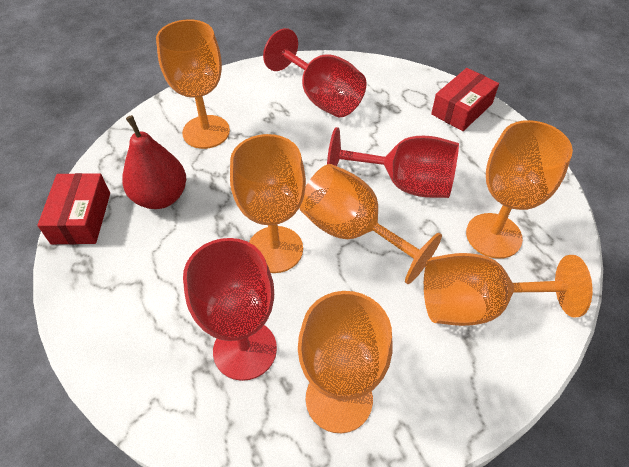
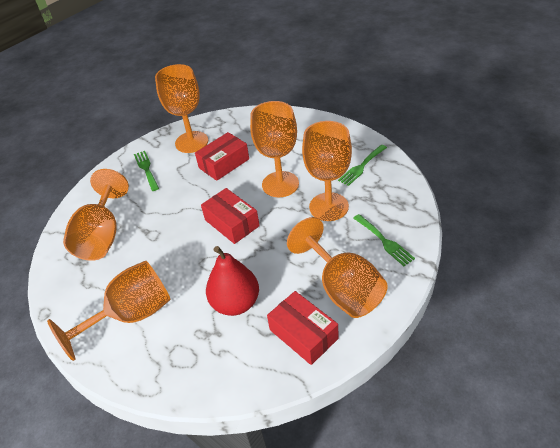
green fork: 0 -> 3
red box: 2 -> 3
red goblet: 3 -> 0

